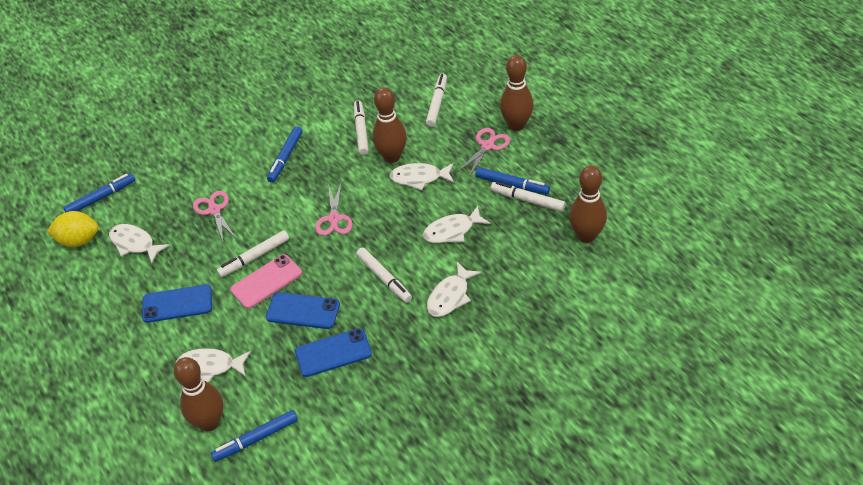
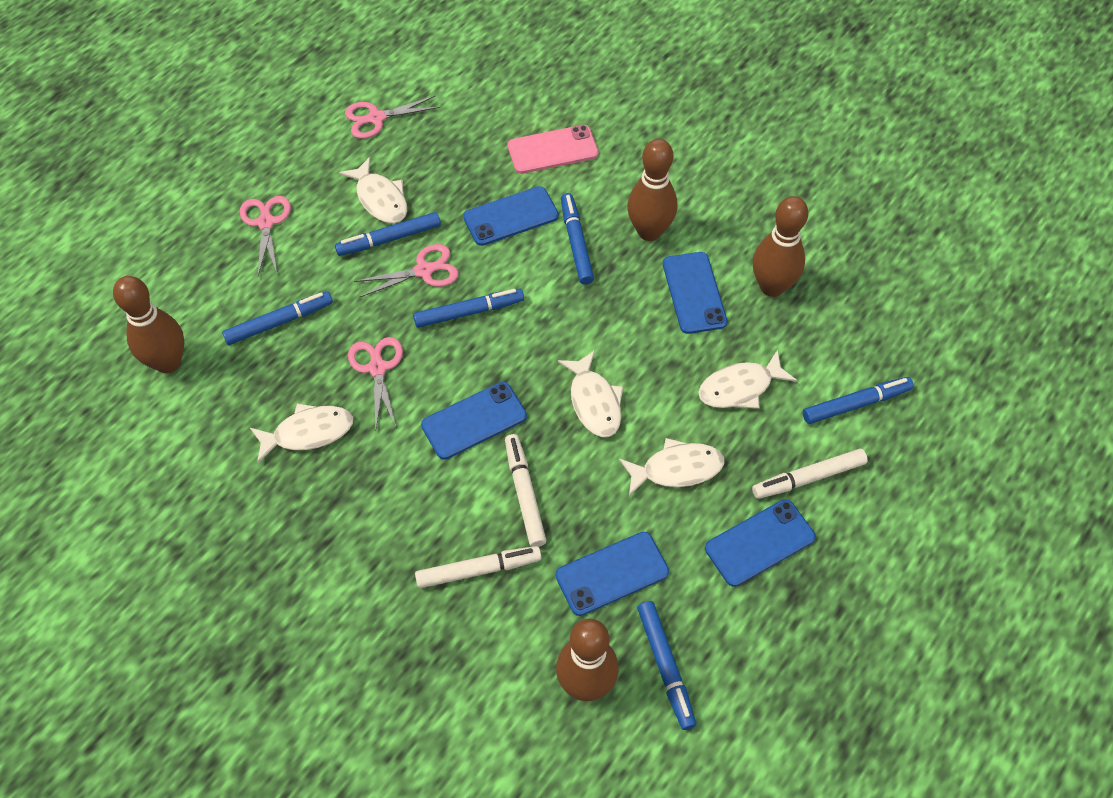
blue marker: 4 -> 6
blue phone: 3 -> 5
pink scissors: 3 -> 4
white marker: 5 -> 3
yellow lemon: 1 -> 0

